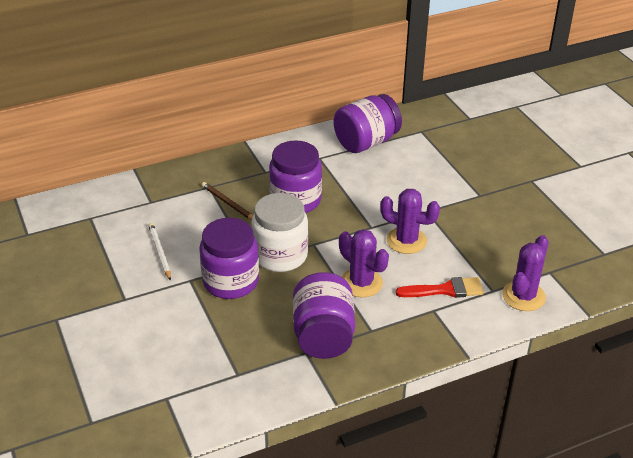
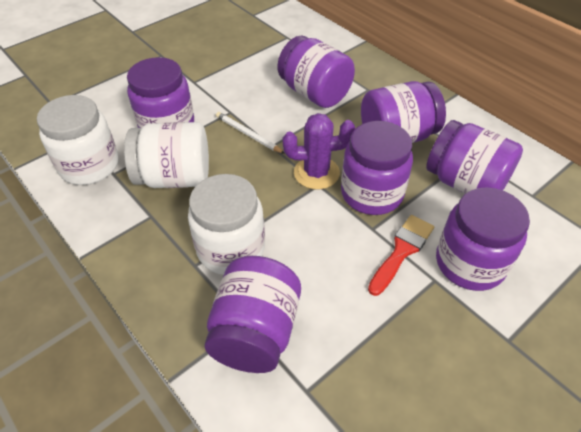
brown pencil: 1 -> 0
purple cactus: 3 -> 1
purple jar: 4 -> 7
white jar: 1 -> 3

